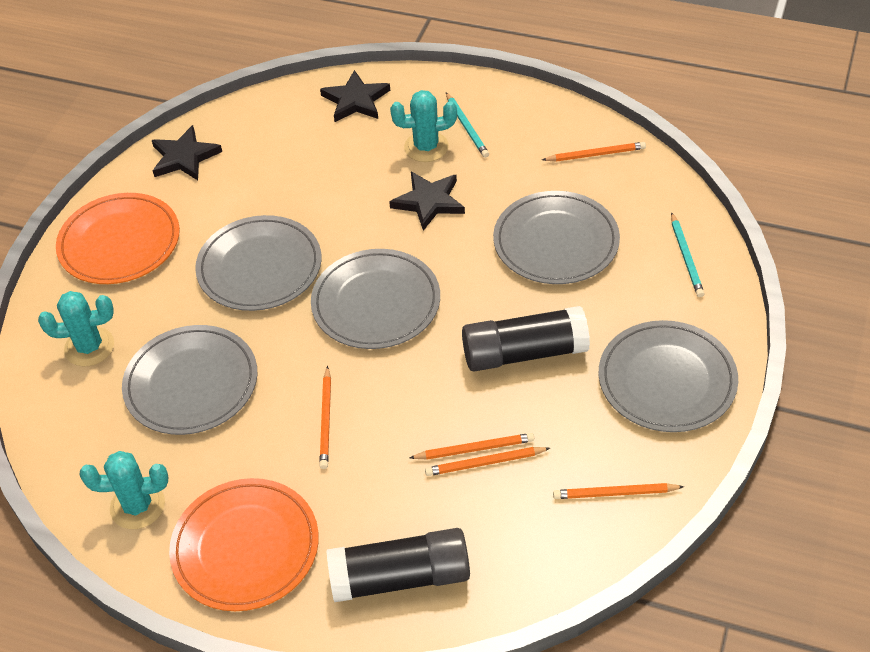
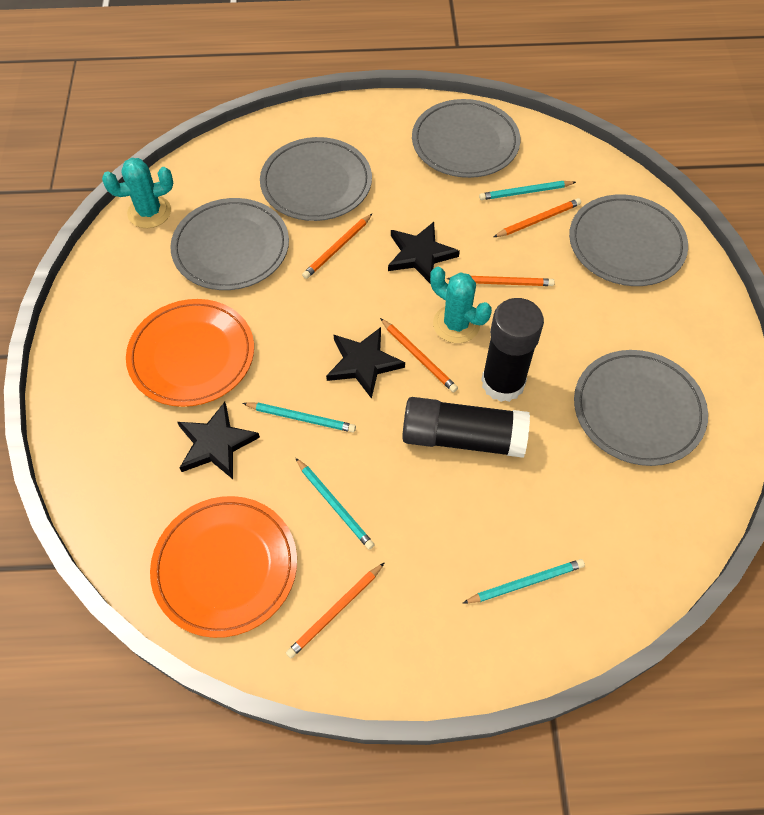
turquoise cactus: 3 -> 2
turquoise pencil: 2 -> 4

